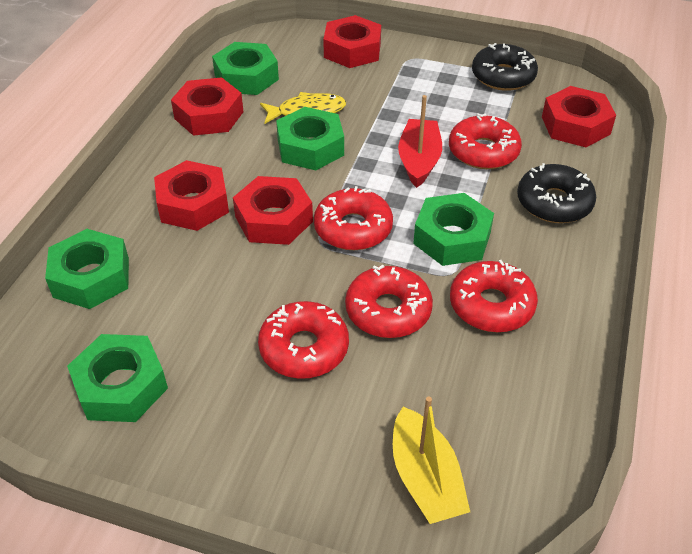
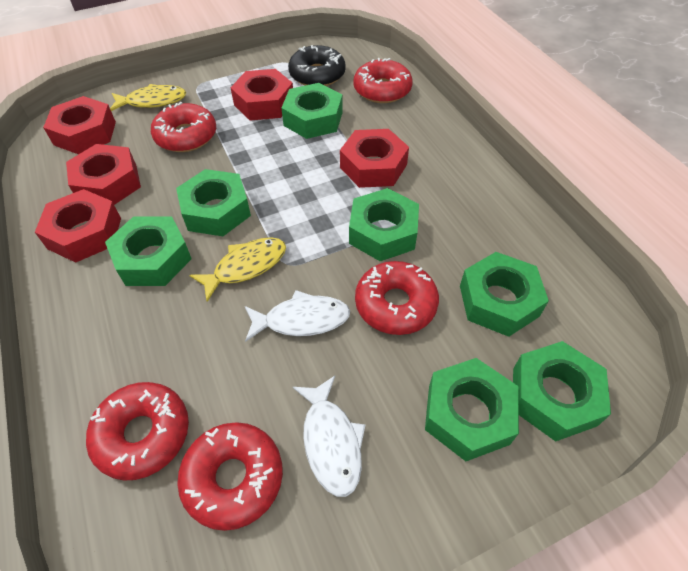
black donut: 2 -> 1
green nut: 5 -> 7
red boat: 1 -> 0
white fish: 0 -> 2
yellow boat: 1 -> 0
yellow fish: 1 -> 2

